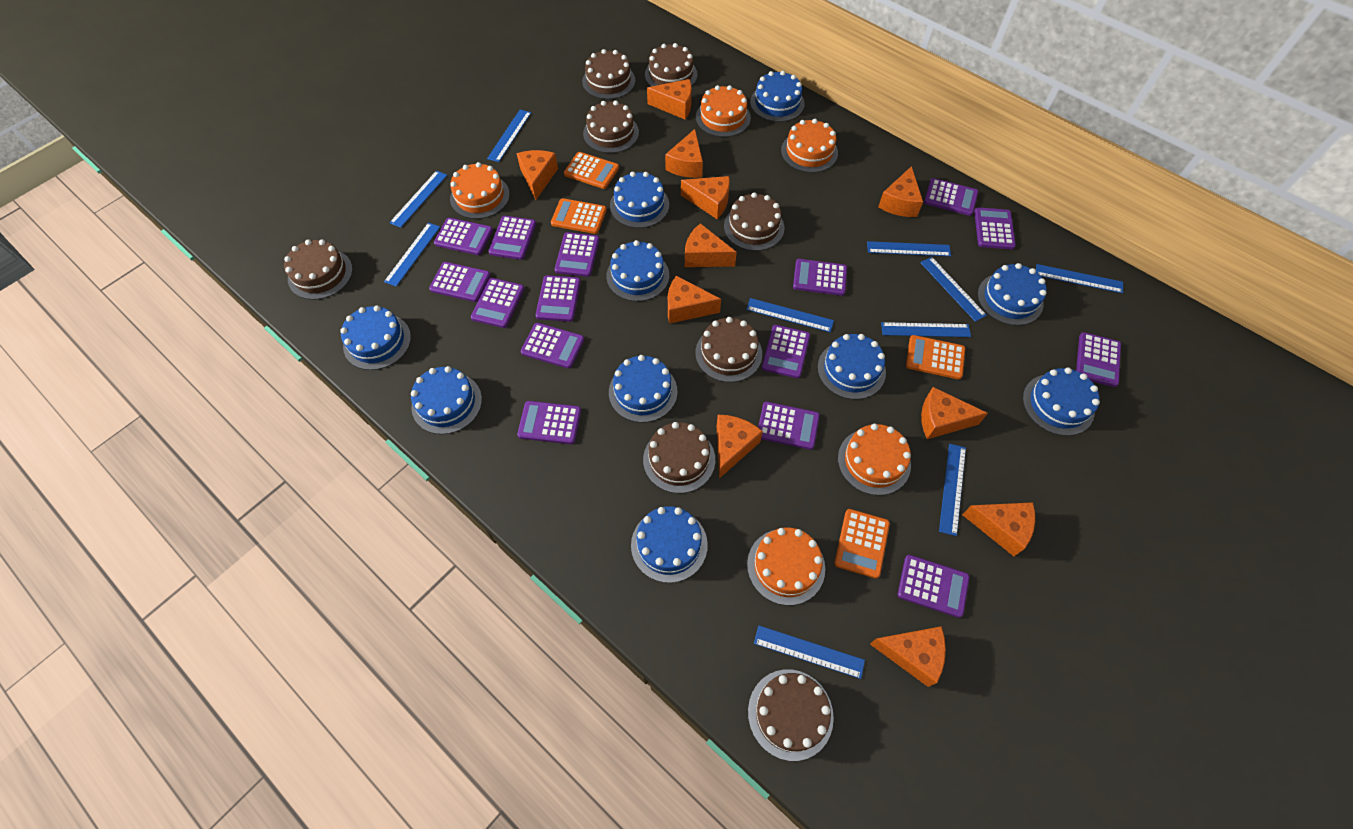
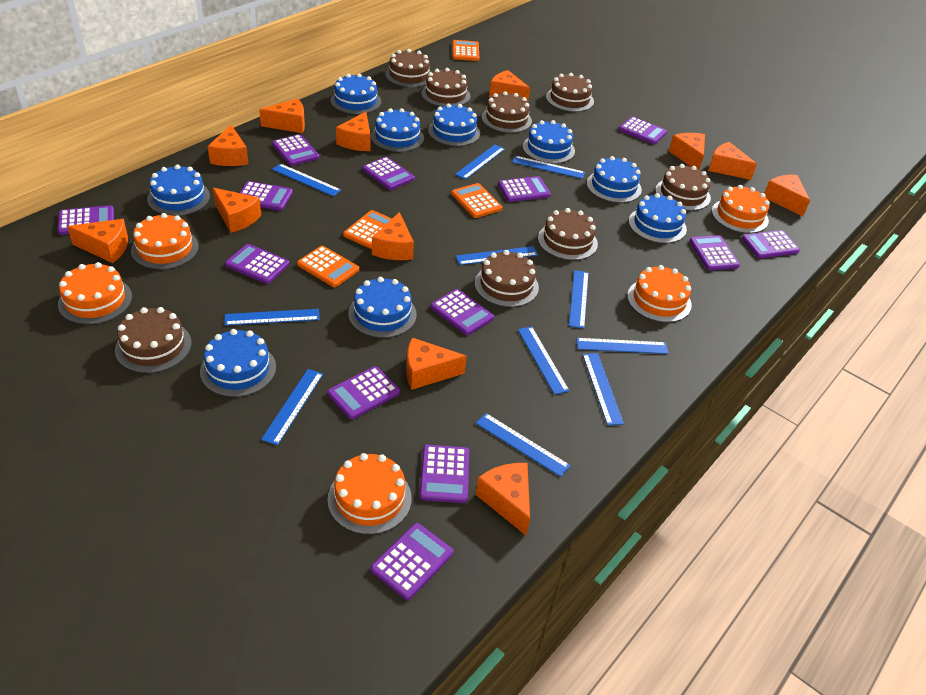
blue cake: 10 -> 9
blue ruler: 10 -> 11
orange cheese: 11 -> 12
purple calculator: 15 -> 13

